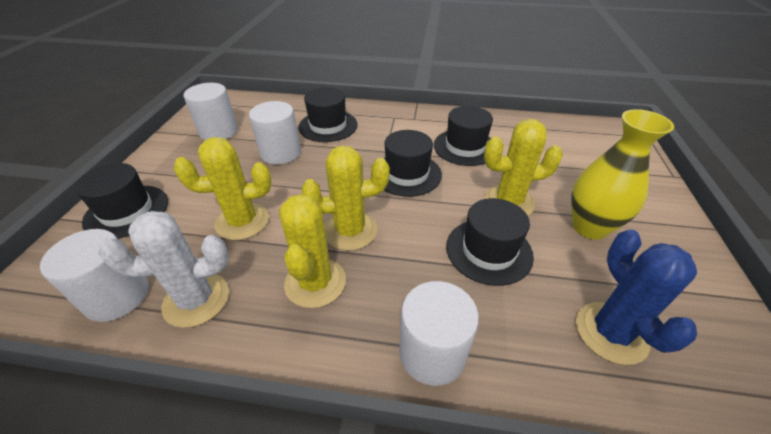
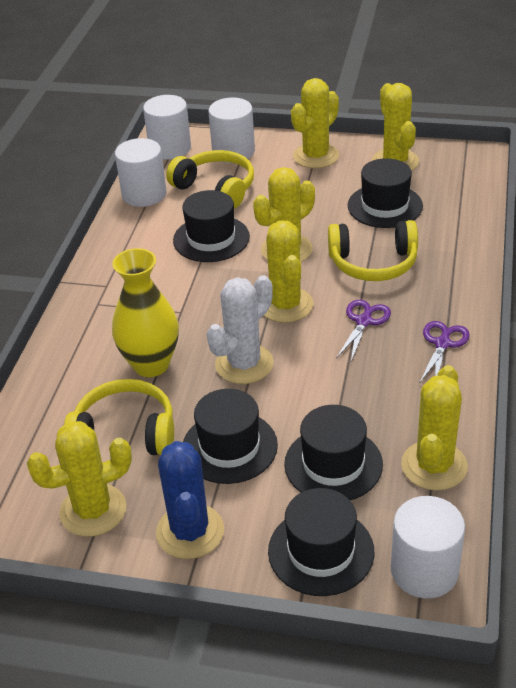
purple scissors: 0 -> 2
yellow cactus: 4 -> 6
yellow headphones: 0 -> 3

